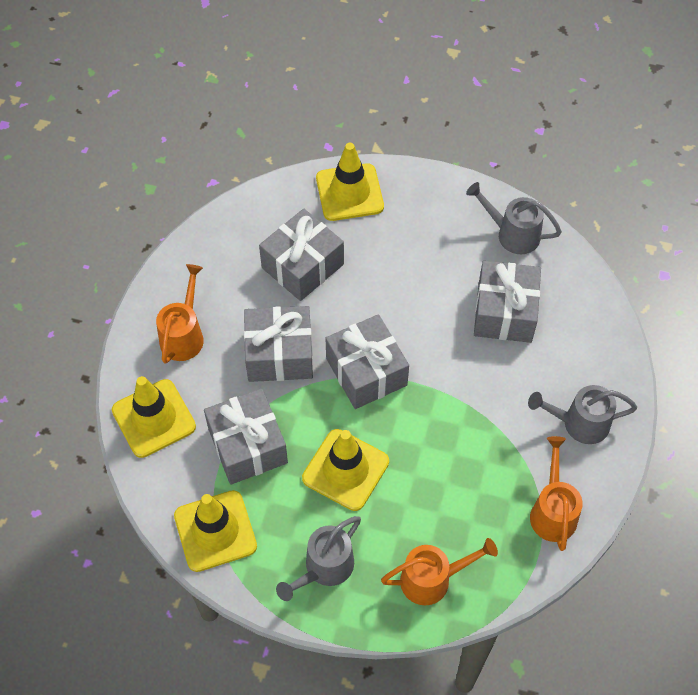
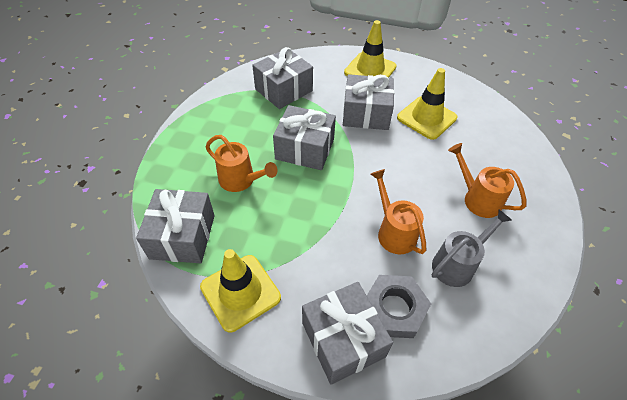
grey nut: 0 -> 1
grey watering can: 3 -> 1
yellow traffic cone: 4 -> 3

